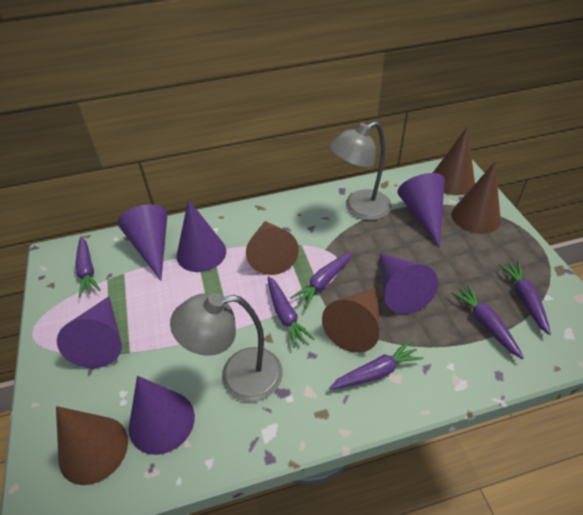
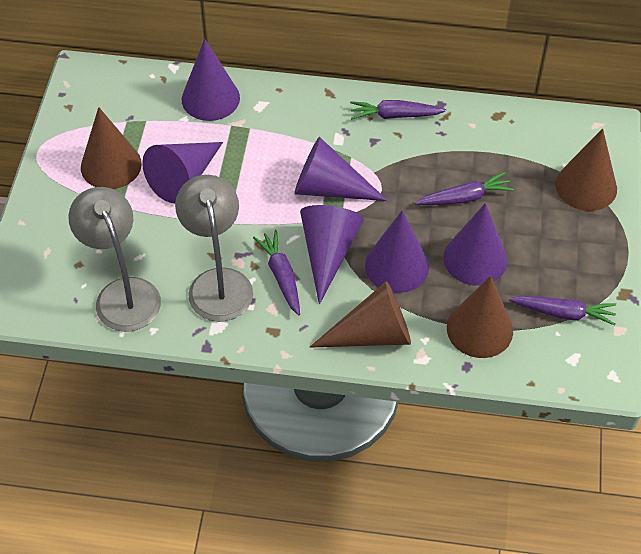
brown cone: 5 -> 4
purple carrot: 6 -> 4

